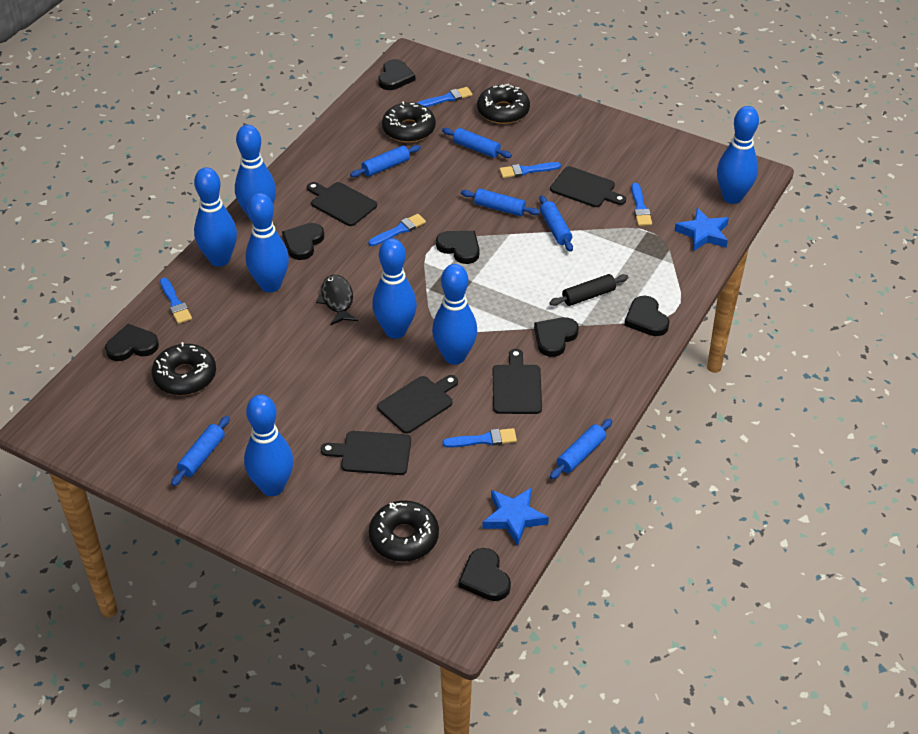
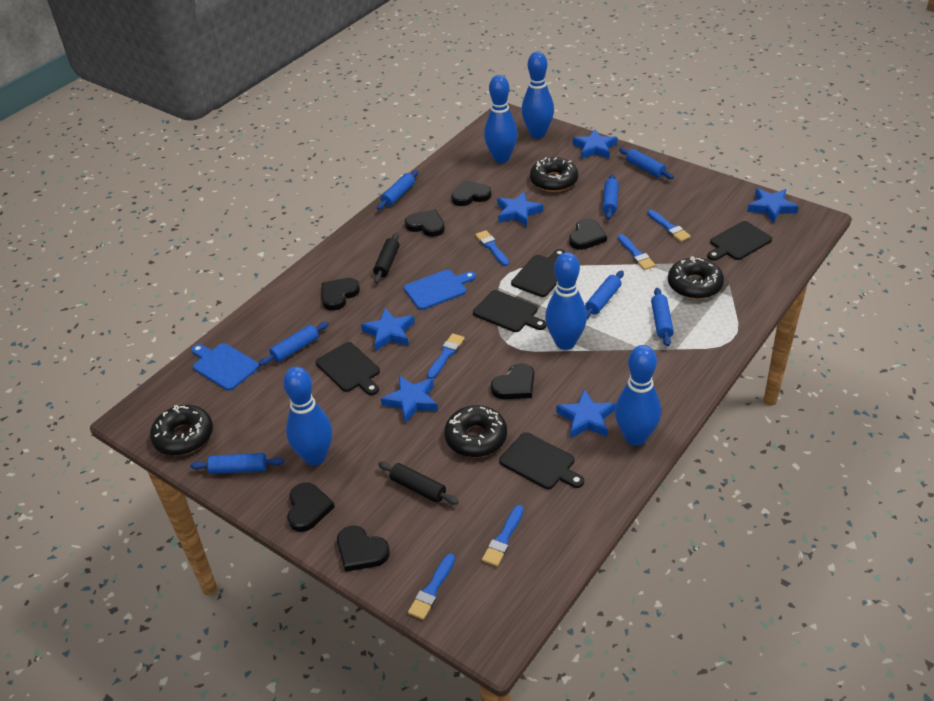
black fish: 1 -> 0
black rolling pin: 1 -> 2
blue bowling pin: 7 -> 5
blue cutting board: 0 -> 2
blue rolling pin: 6 -> 7
blue star: 2 -> 6

